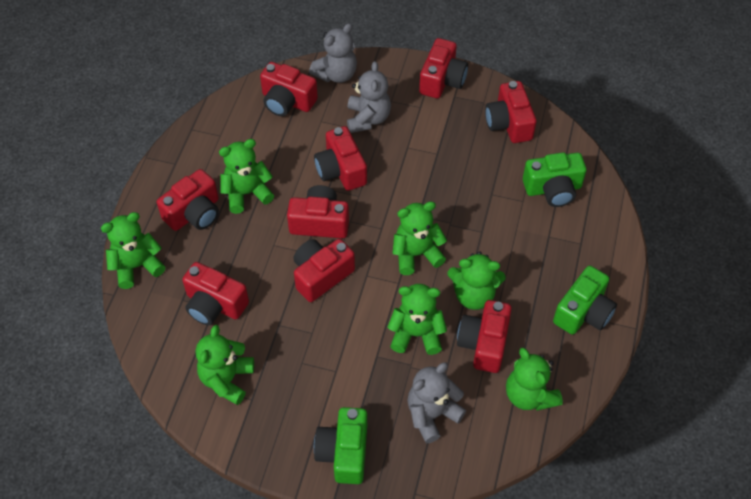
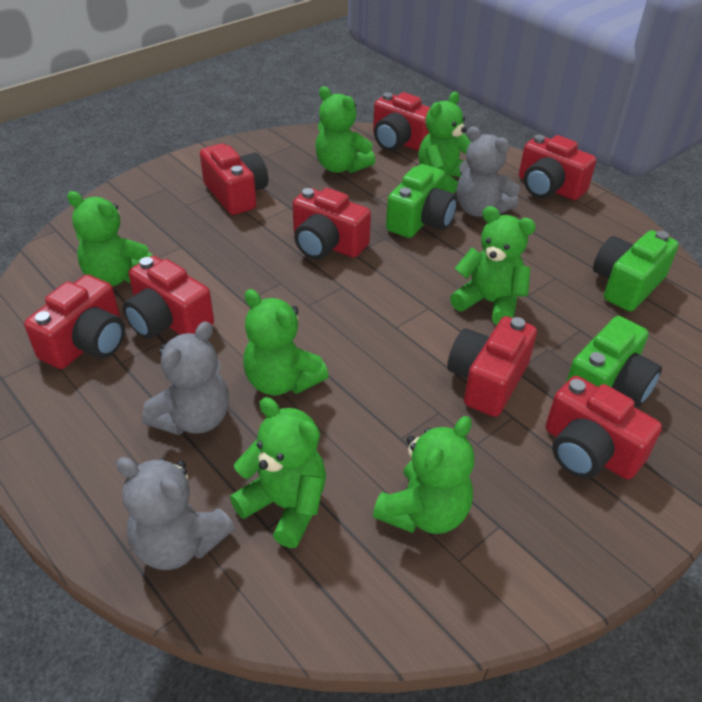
red camera: 9 -> 8

